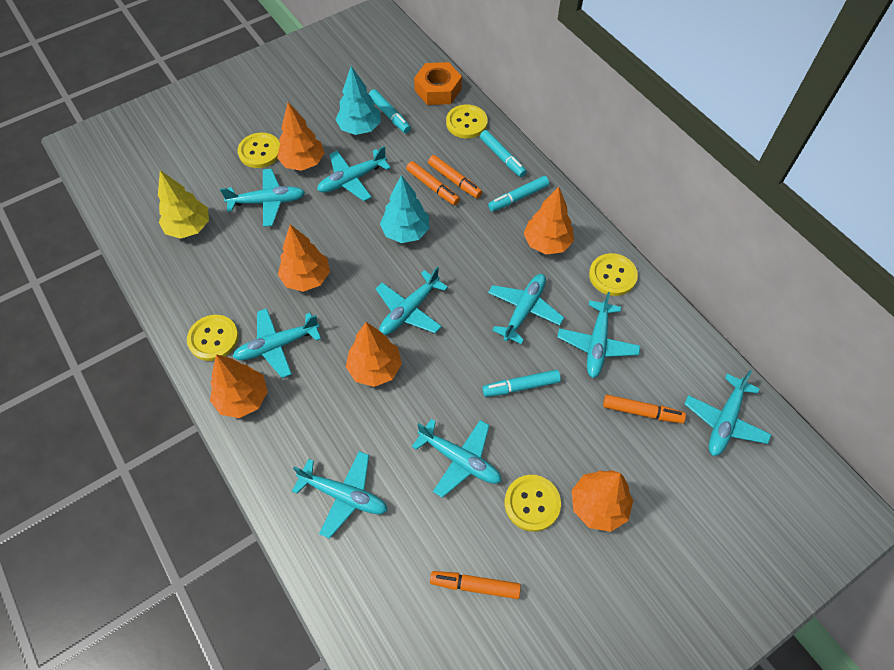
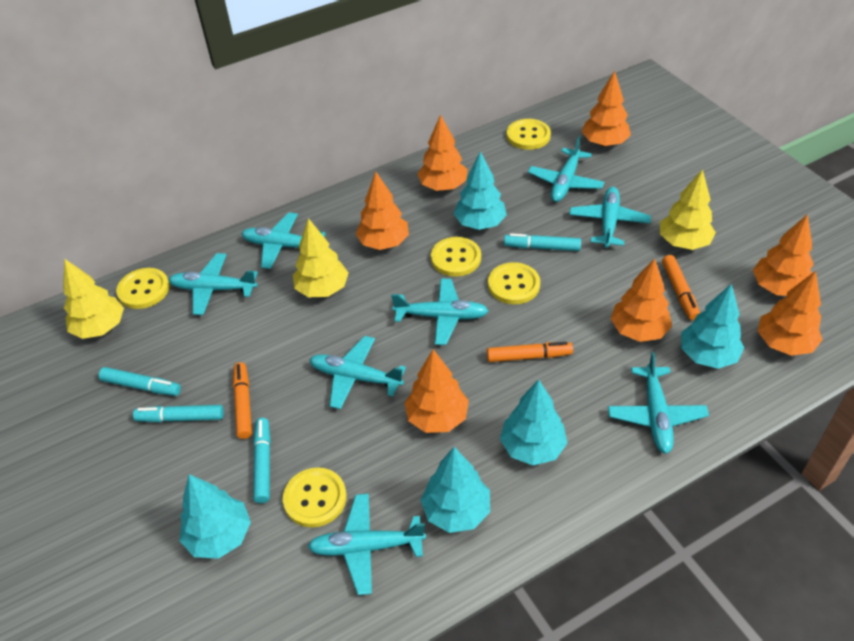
orange marker: 4 -> 3
orange nut: 1 -> 0
orange tree: 6 -> 7
turquoise plane: 9 -> 8
turquoise tree: 2 -> 5
yellow tree: 1 -> 3

